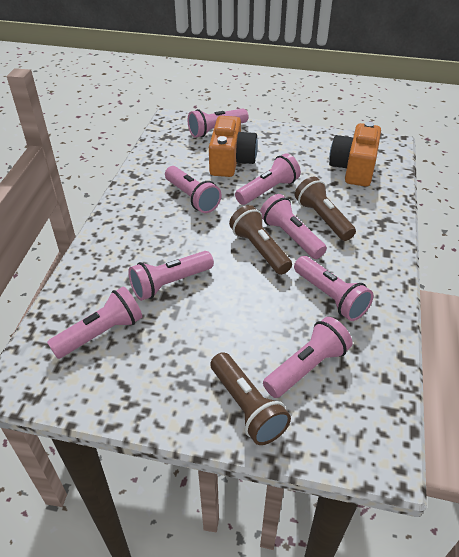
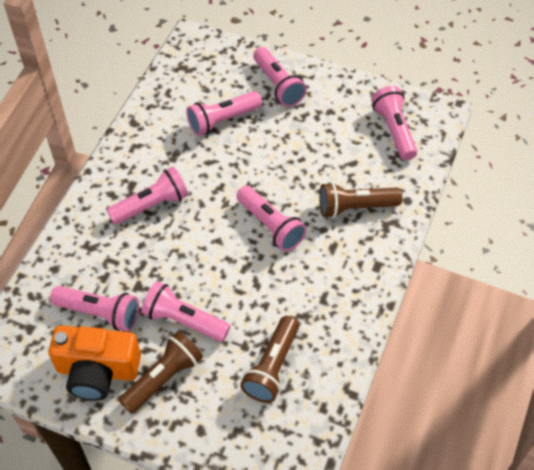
orange camera: 2 -> 1
pink flashlight: 8 -> 7

